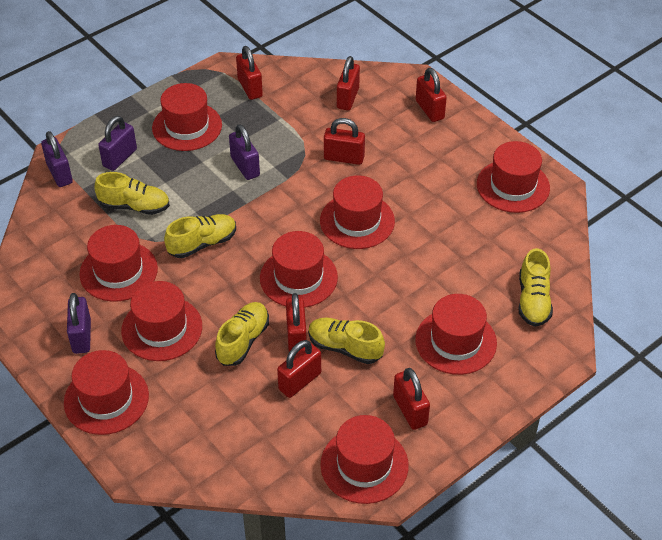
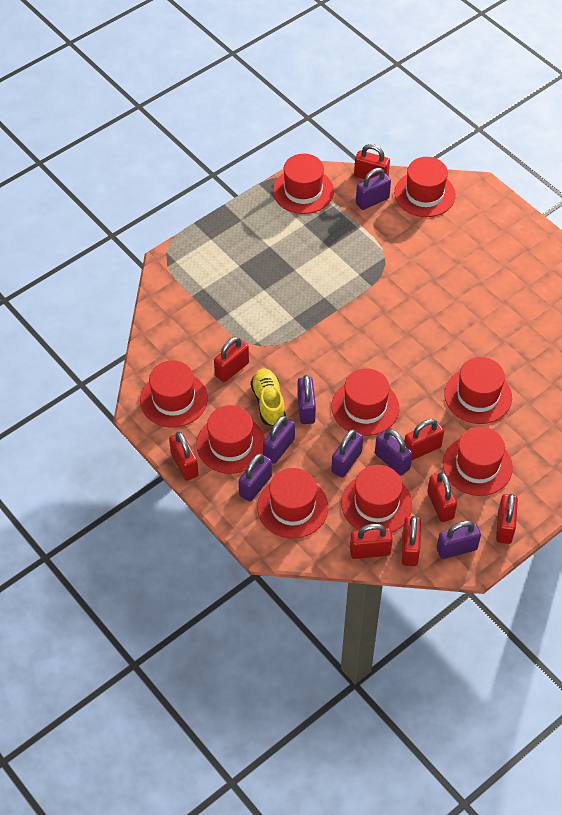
purple padlock: 4 -> 7
red padlock: 7 -> 8
yellow shoe: 5 -> 1

